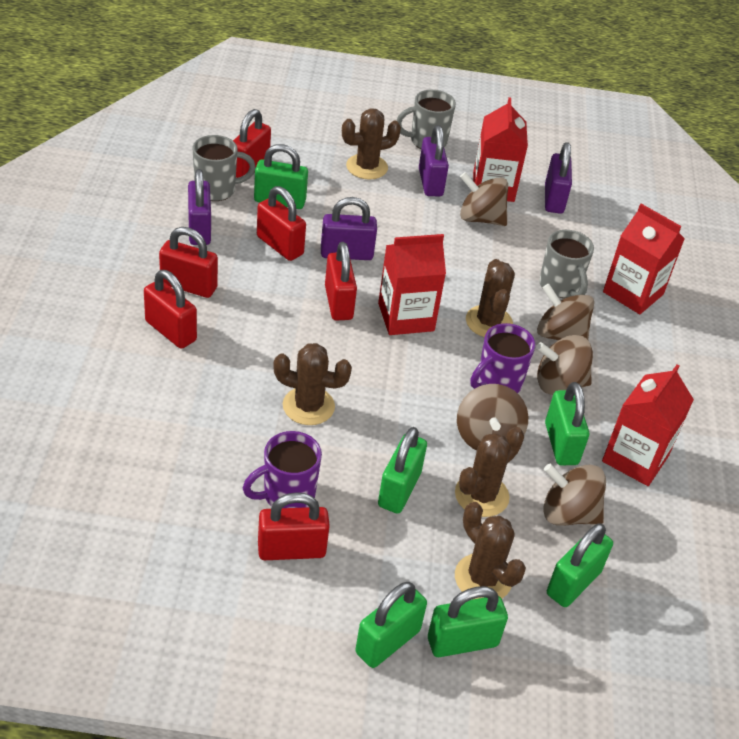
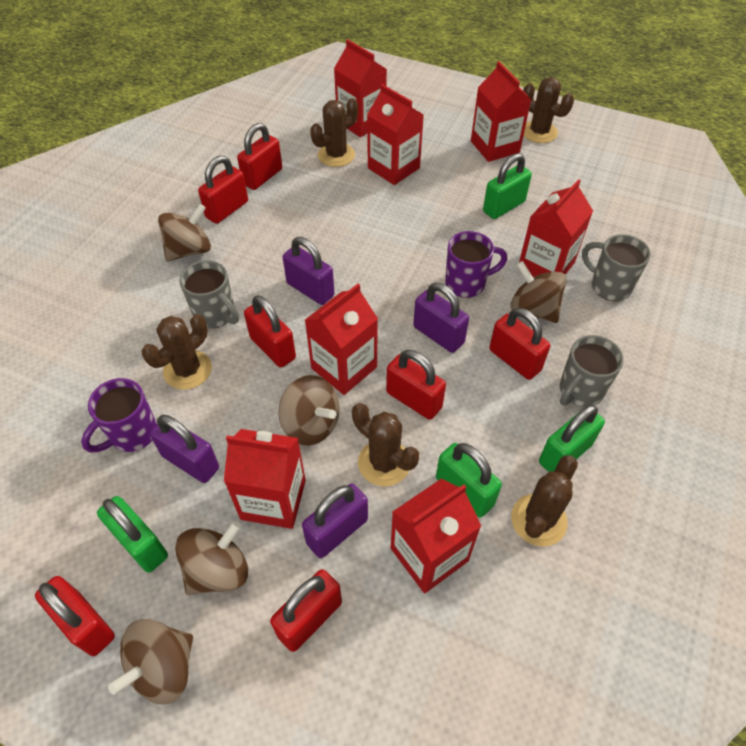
green padlock: 6 -> 4
red carton: 4 -> 7
red padlock: 6 -> 7

